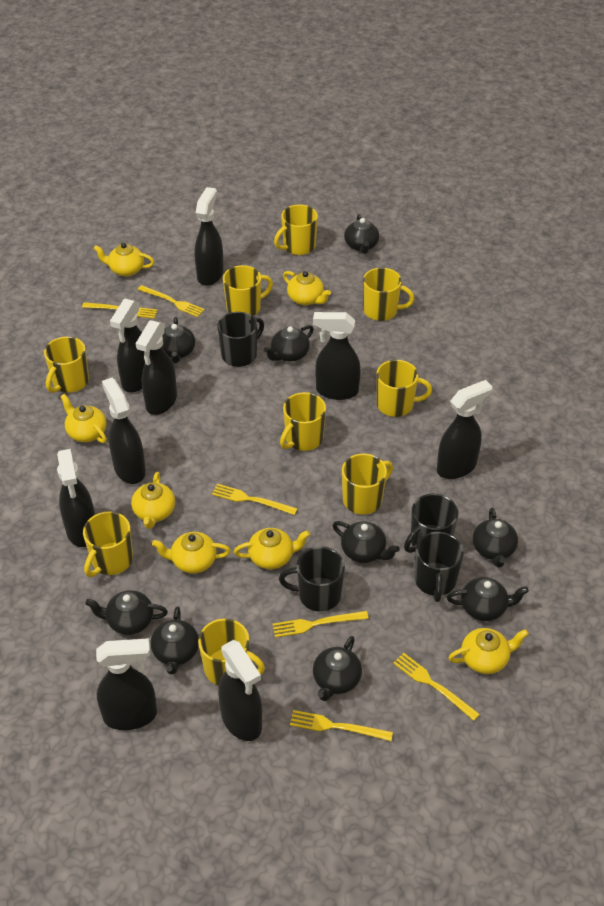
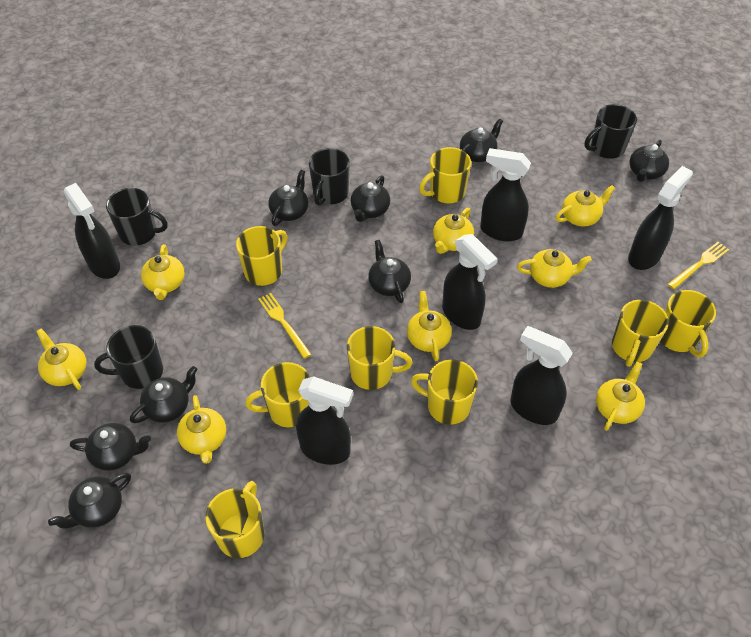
black spray bottle: 9 -> 6
black teapot: 9 -> 8
yellow fork: 6 -> 2
yellow mug: 9 -> 8
yellow teapot: 7 -> 8

